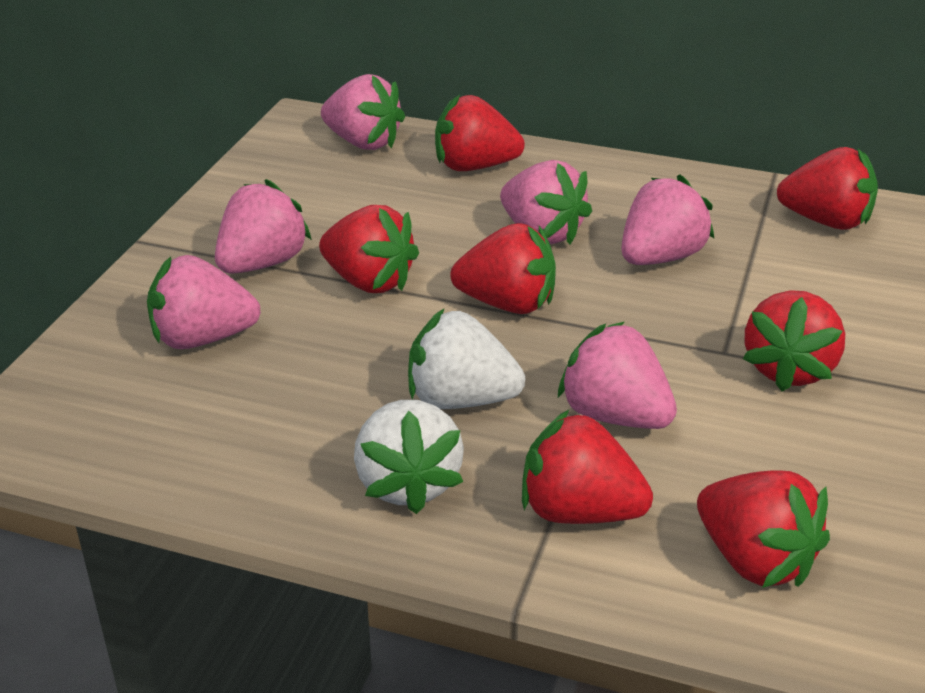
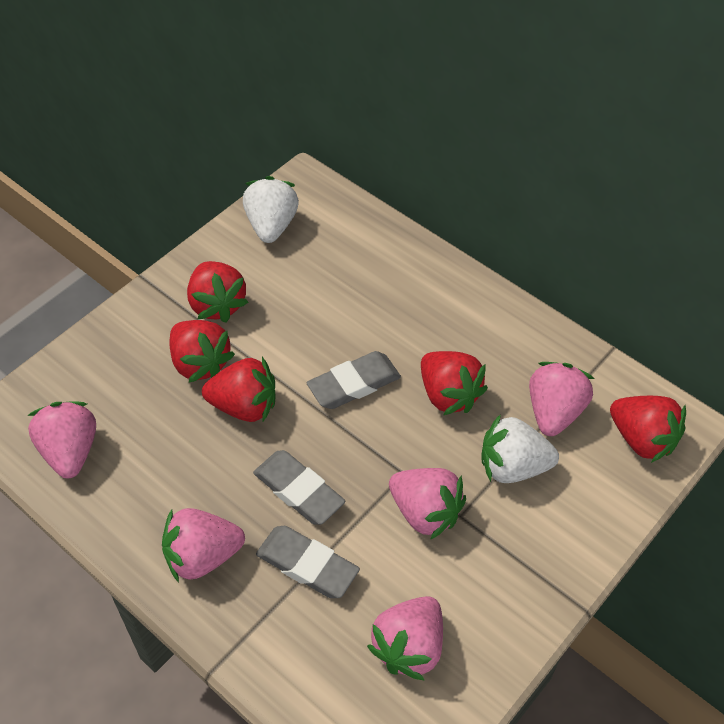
grey eraser: 0 -> 3
pink strawberry: 6 -> 5
red strawberry: 7 -> 5

